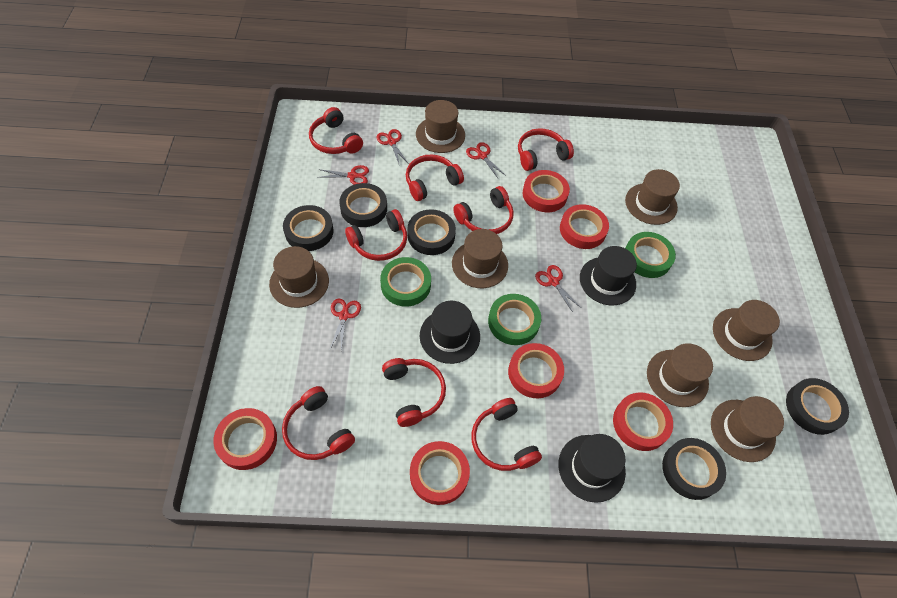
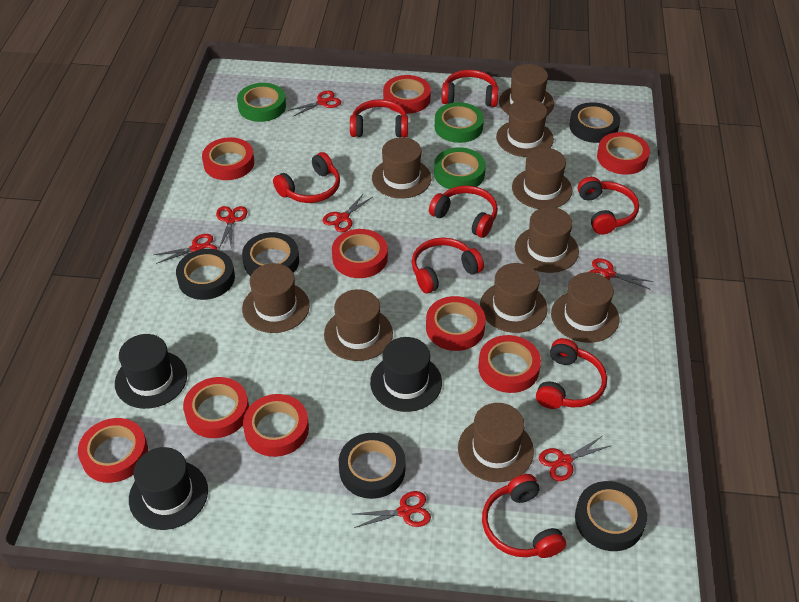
brown hat: 7 -> 10
red scissors: 5 -> 7
red tape: 6 -> 9

